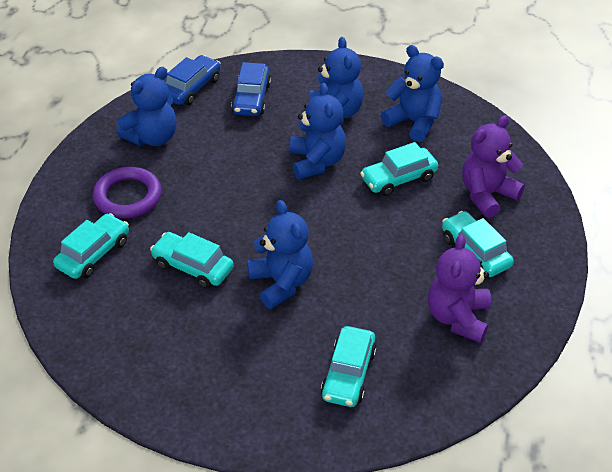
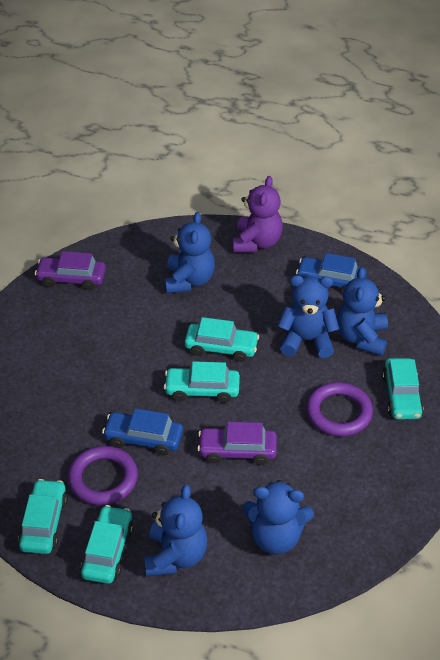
purple car: 0 -> 2
purple ring: 1 -> 2
purple teddy bear: 2 -> 1

